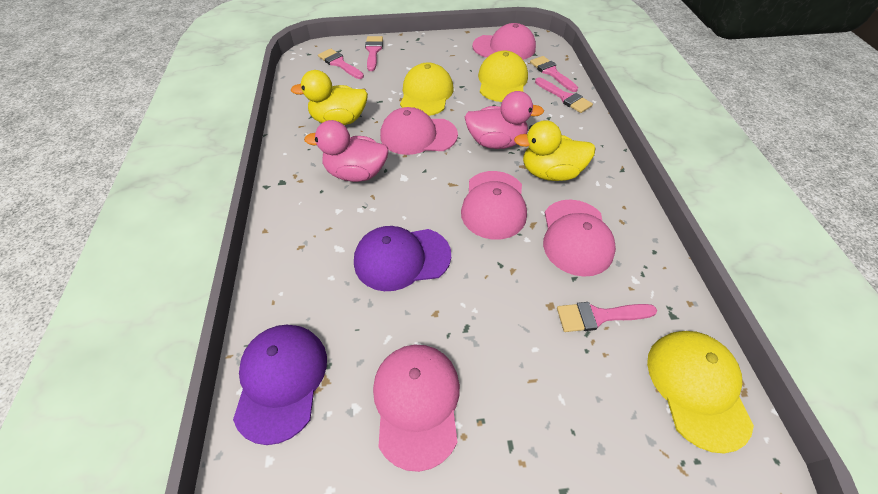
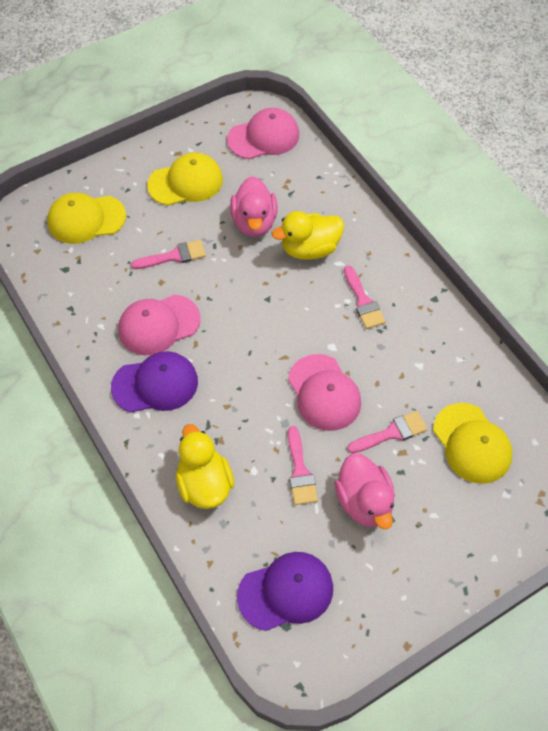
pink brush: 5 -> 4
pink cap: 5 -> 3

